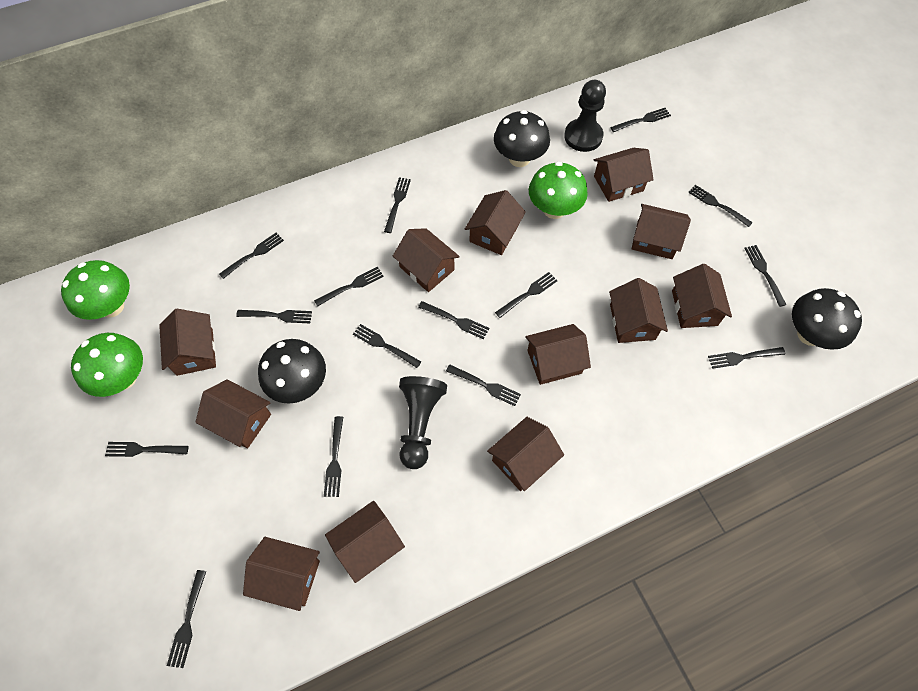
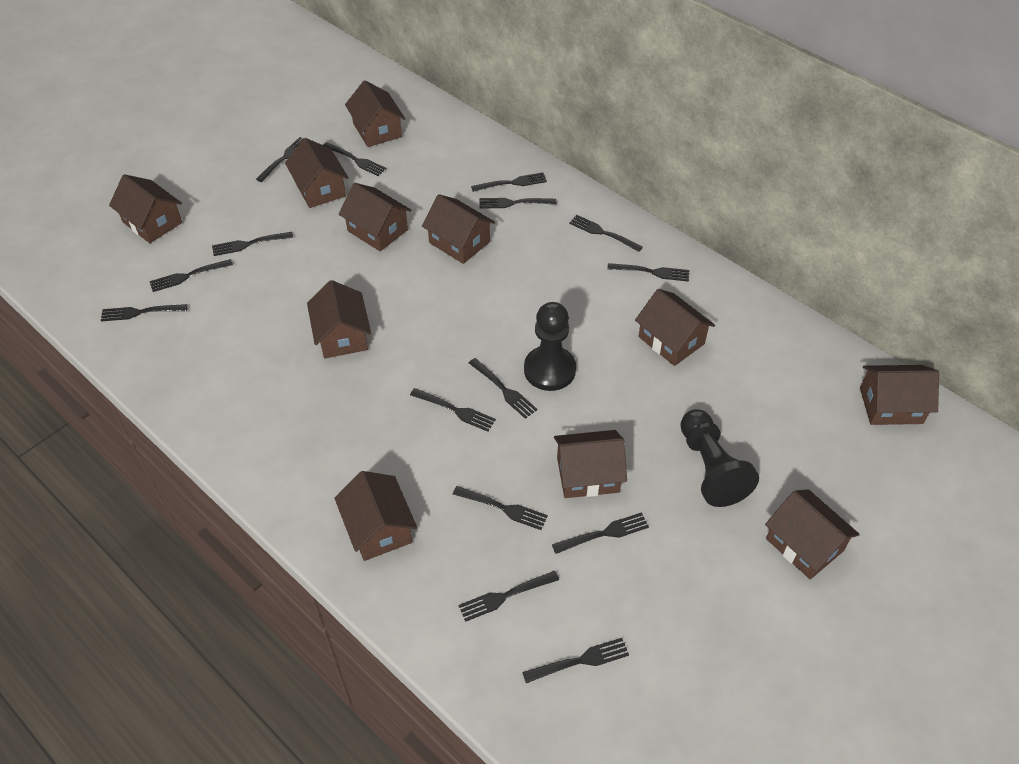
black mushroom: 3 -> 0
brown house: 12 -> 11
green mushroom: 3 -> 0

